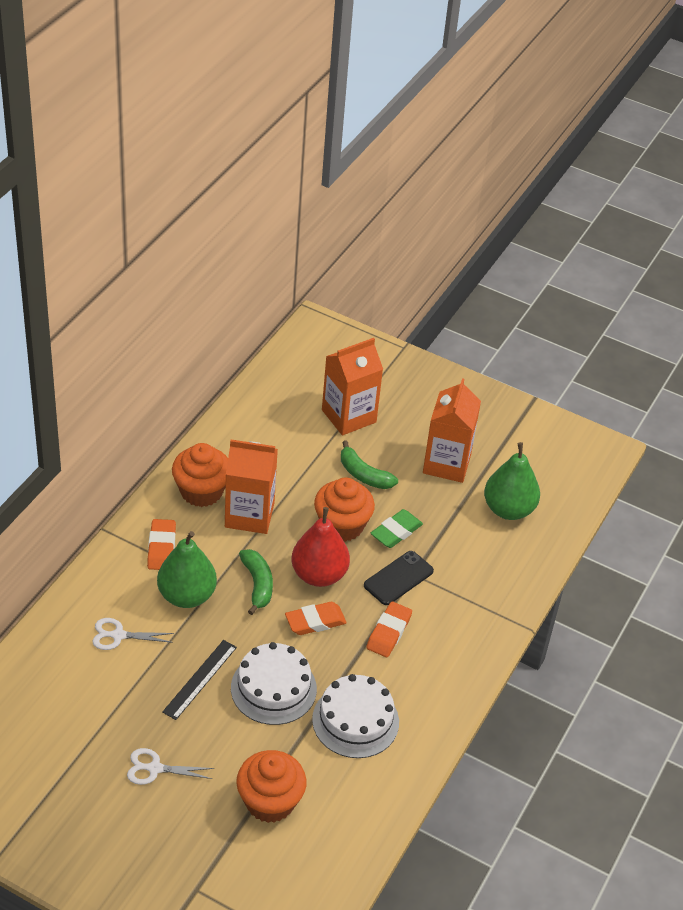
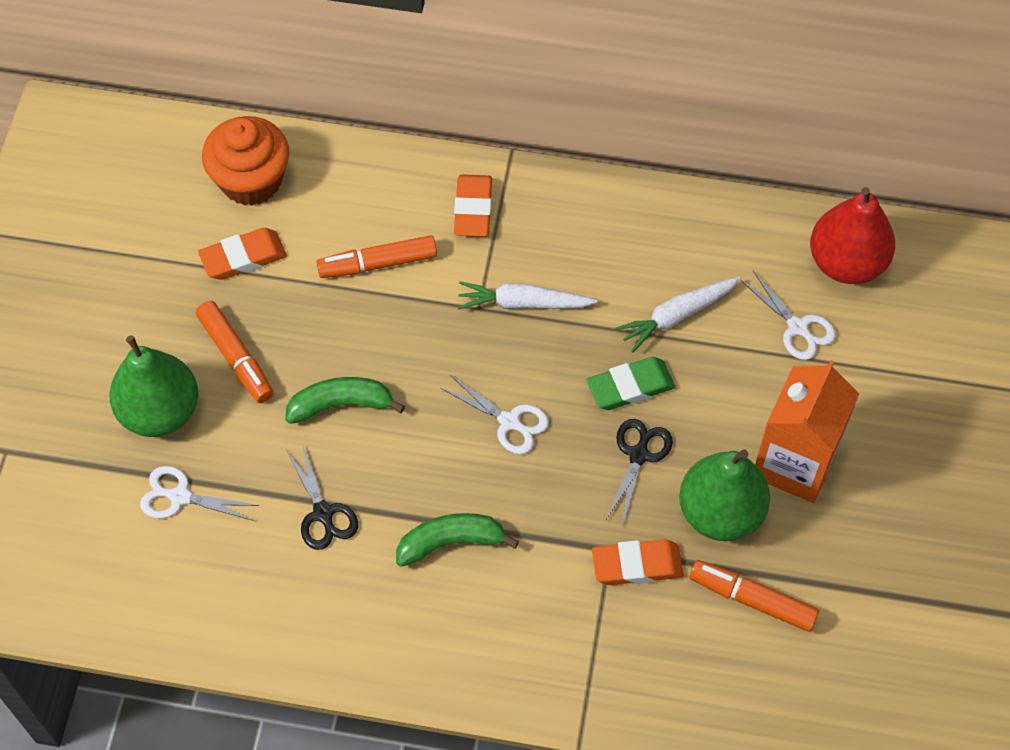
black phone: 1 -> 0
black ruler: 1 -> 0
black scissors: 0 -> 2
orange carton: 3 -> 1
orange cupcake: 3 -> 1
orange marker: 0 -> 3
white cake: 2 -> 0
white carrot: 0 -> 2
white scissors: 2 -> 3

